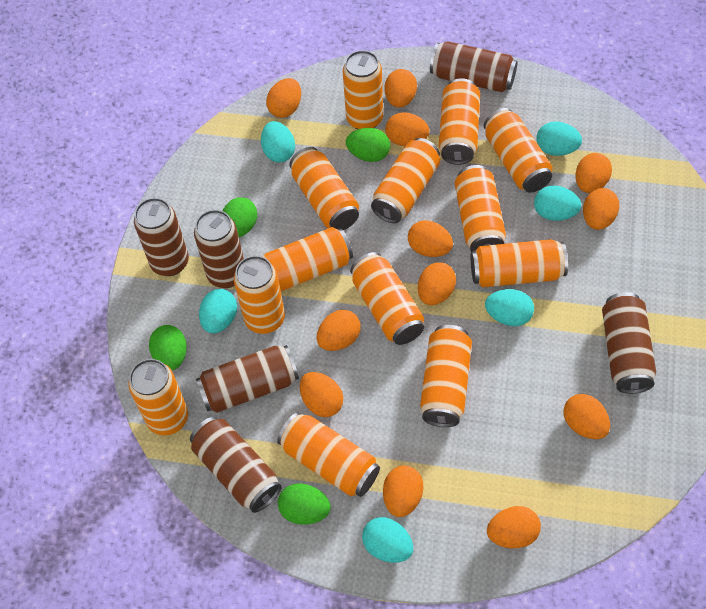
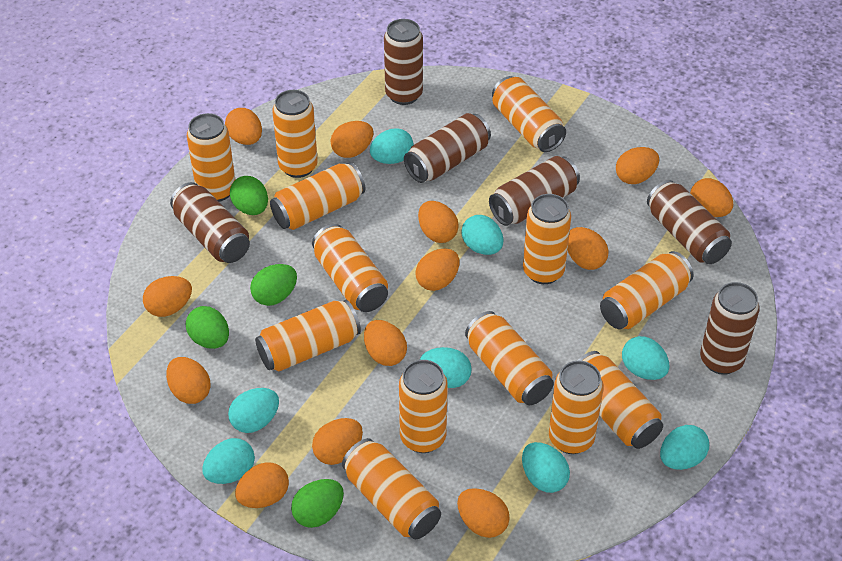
orange egg: 12 -> 13
turquoise egg: 6 -> 8

